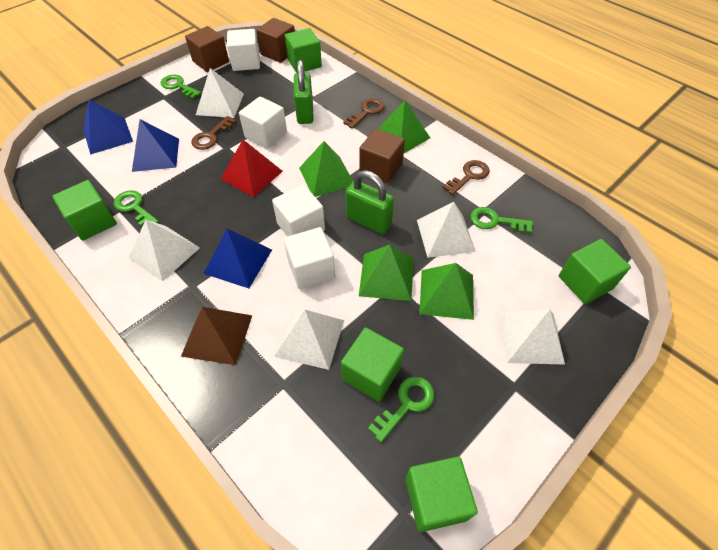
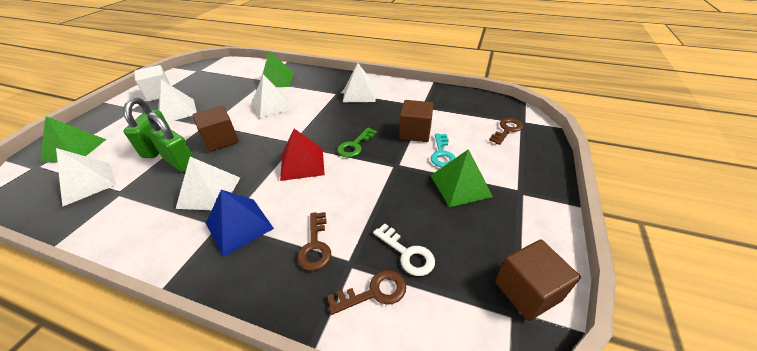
blue pyramid: 3 -> 1
brown pyramid: 1 -> 0
green cube: 5 -> 0
green key: 4 -> 1
green pyramid: 4 -> 3
turquoise key: 0 -> 1
white cube: 4 -> 1
white key: 0 -> 1

